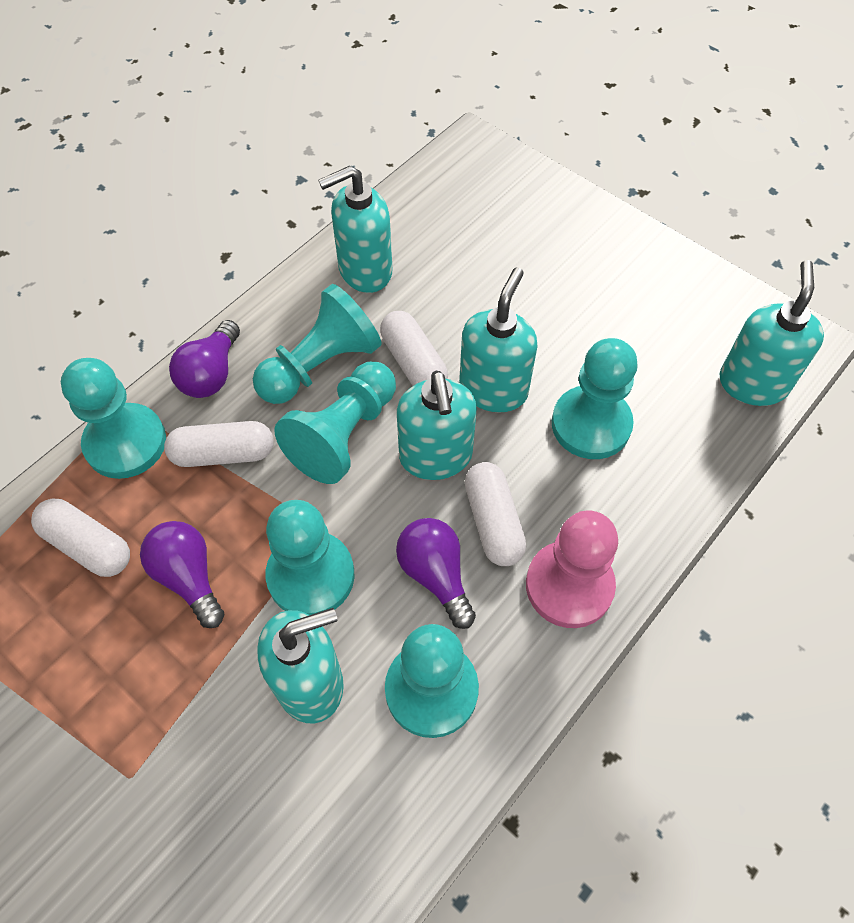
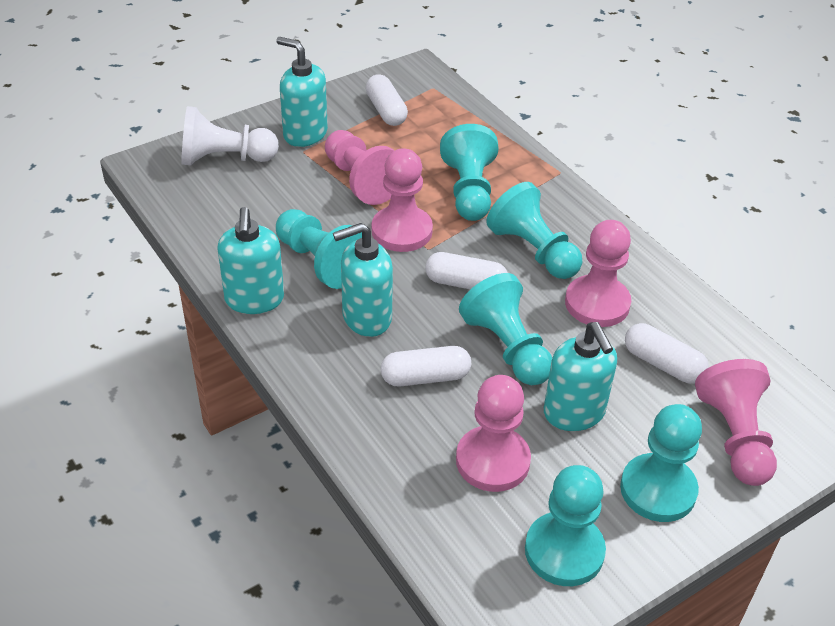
pink pawn: 1 -> 5
purple light bulb: 3 -> 0
turquoise soap dispenser: 5 -> 4
white pawn: 0 -> 1

